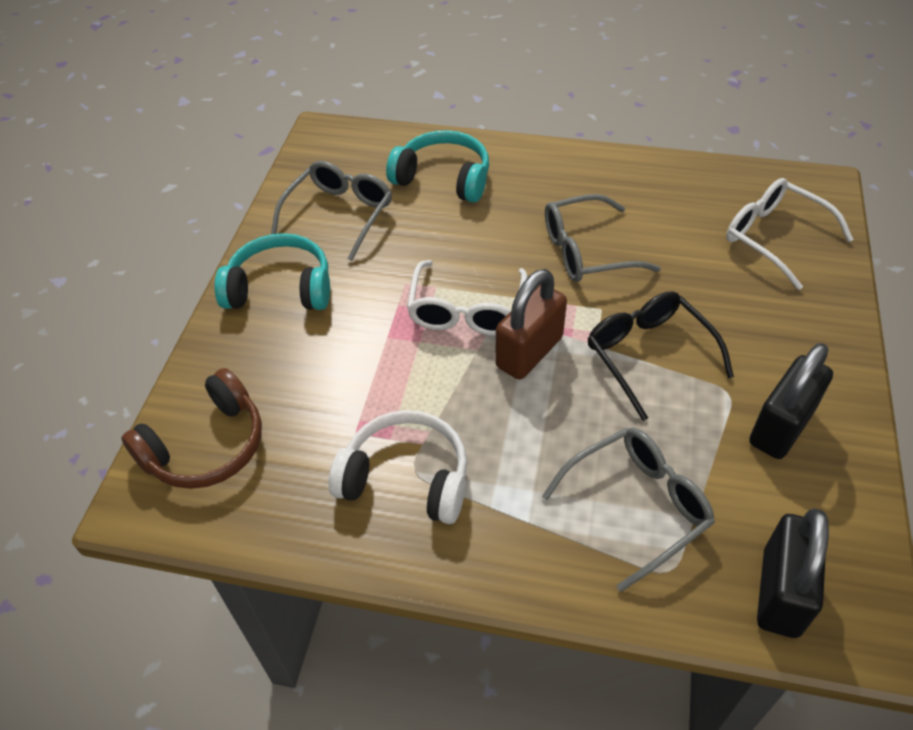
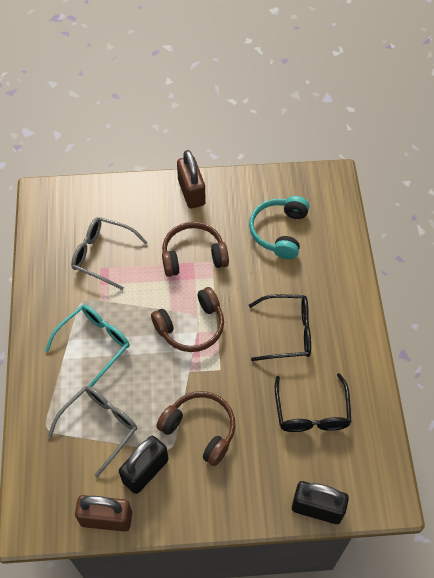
black glasses: 1 -> 2
brown headphones: 1 -> 3
brown padlock: 1 -> 2
grey glasses: 3 -> 2
turquoise glasses: 0 -> 1
turquoise headphones: 2 -> 1
white glasses: 2 -> 0
white headphones: 1 -> 0

